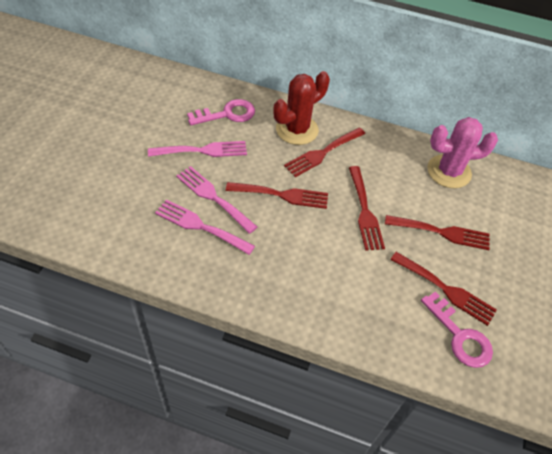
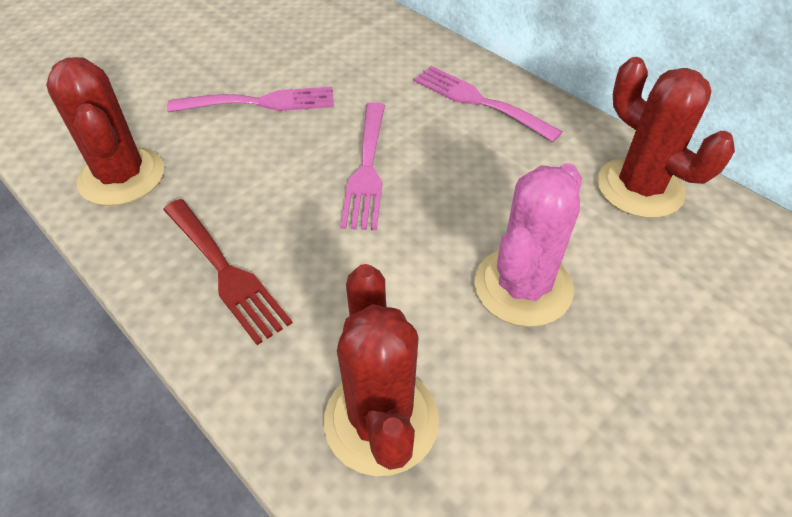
pink key: 2 -> 0
red cactus: 1 -> 3
red fork: 5 -> 1

